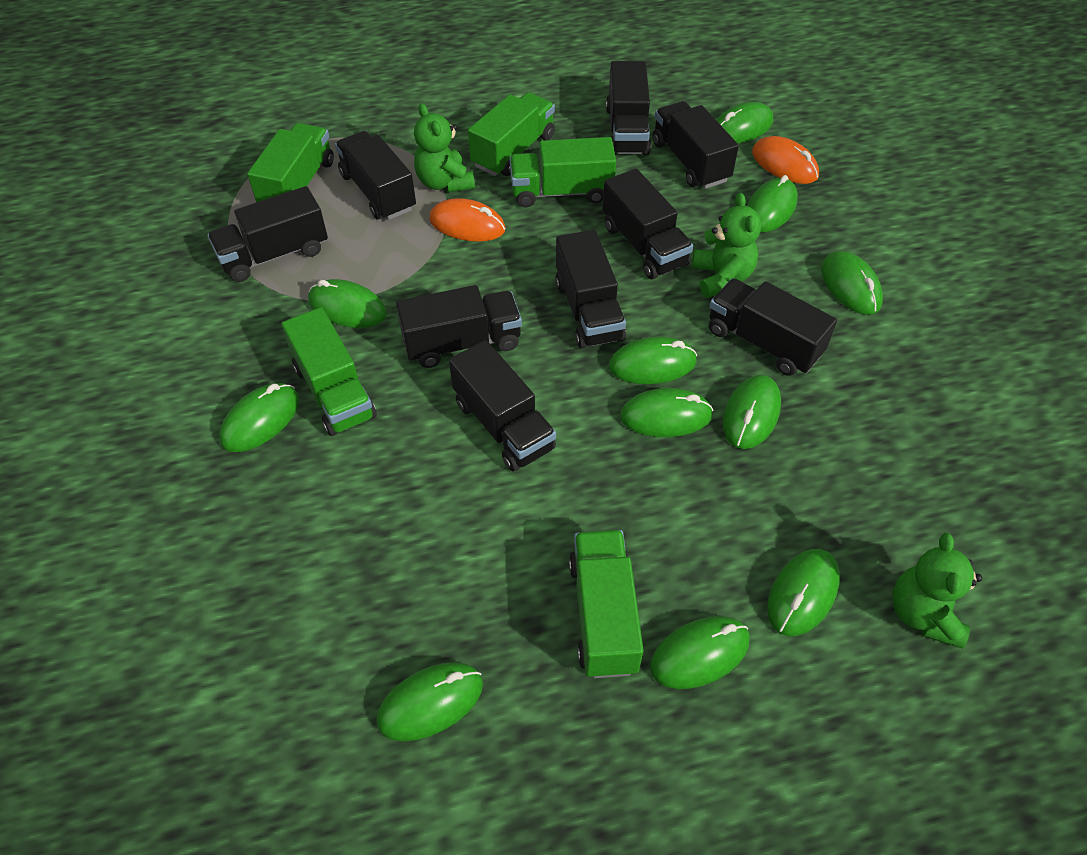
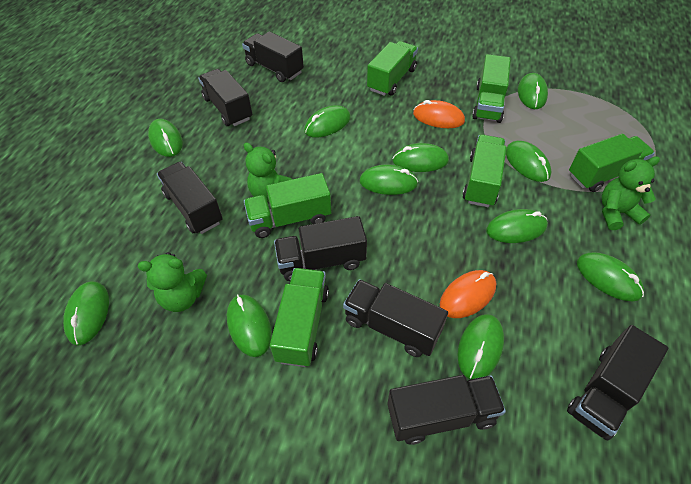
black truck: 9 -> 7
green truck: 5 -> 6

